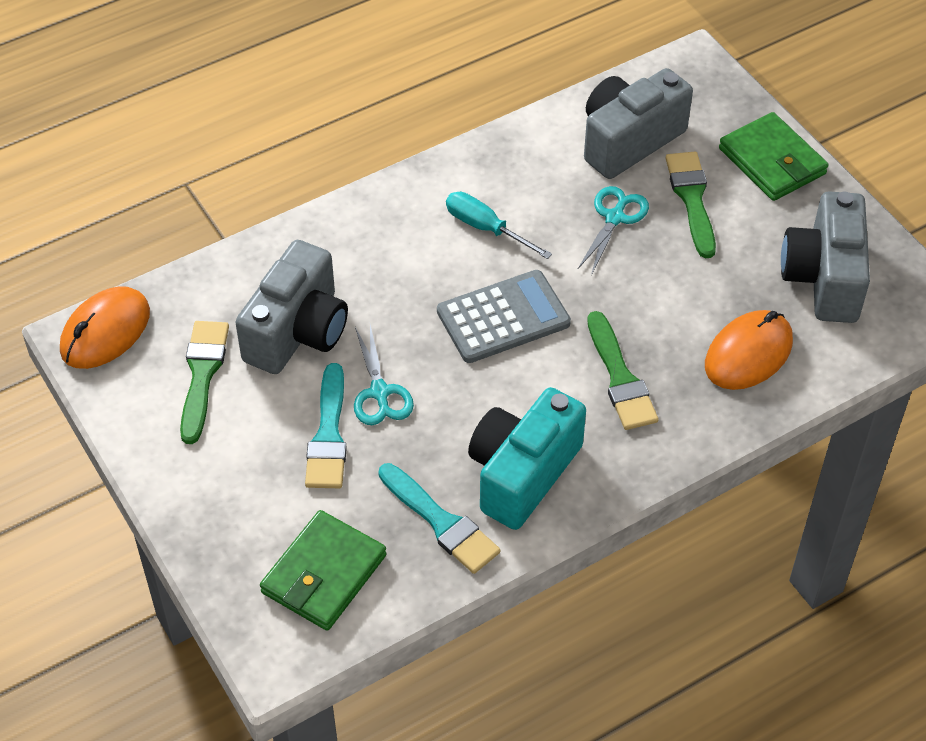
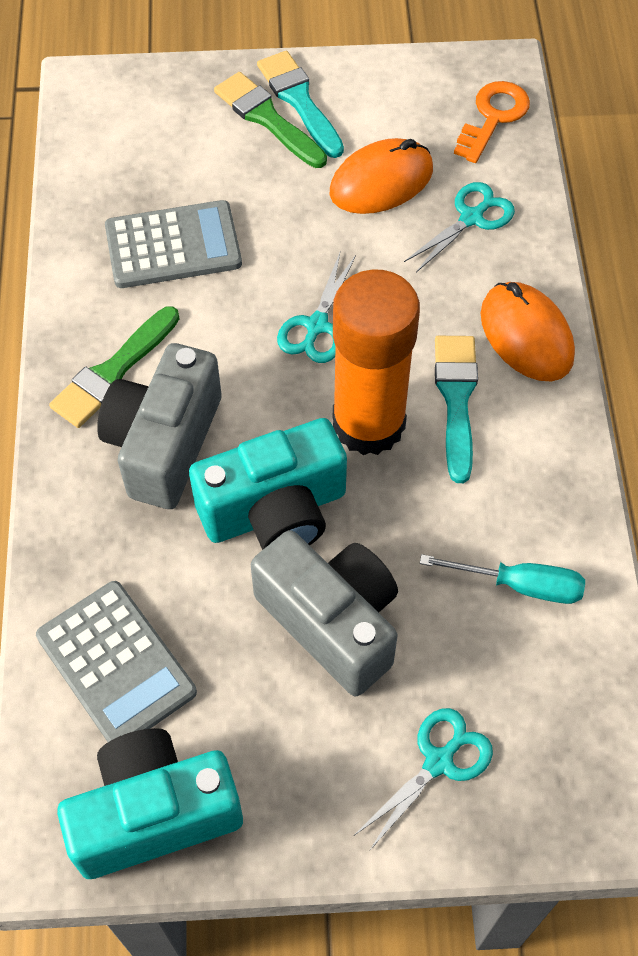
green brush: 3 -> 2
green wallet: 2 -> 0
grey calculator: 1 -> 2
grey camera: 3 -> 2
orange glue stick: 0 -> 1
orange key: 0 -> 1
turquoise camera: 1 -> 2
turquoise scissors: 2 -> 3

